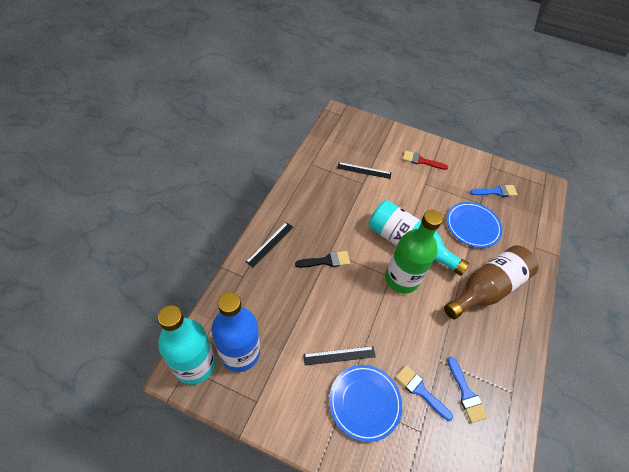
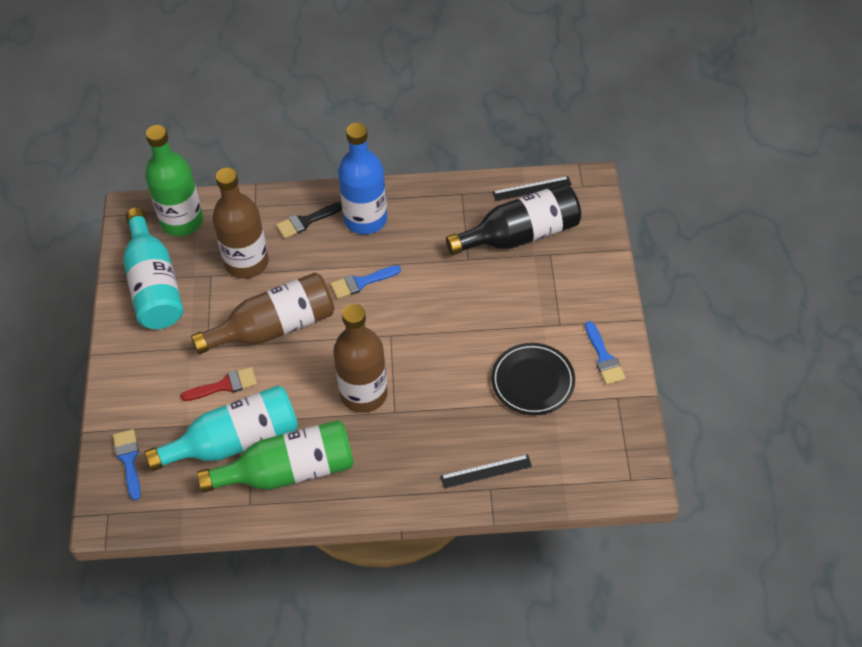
black bottle: 0 -> 1
black plate: 0 -> 1
black ruler: 3 -> 2
blue plate: 2 -> 0
brown bottle: 1 -> 3
green bottle: 1 -> 2

